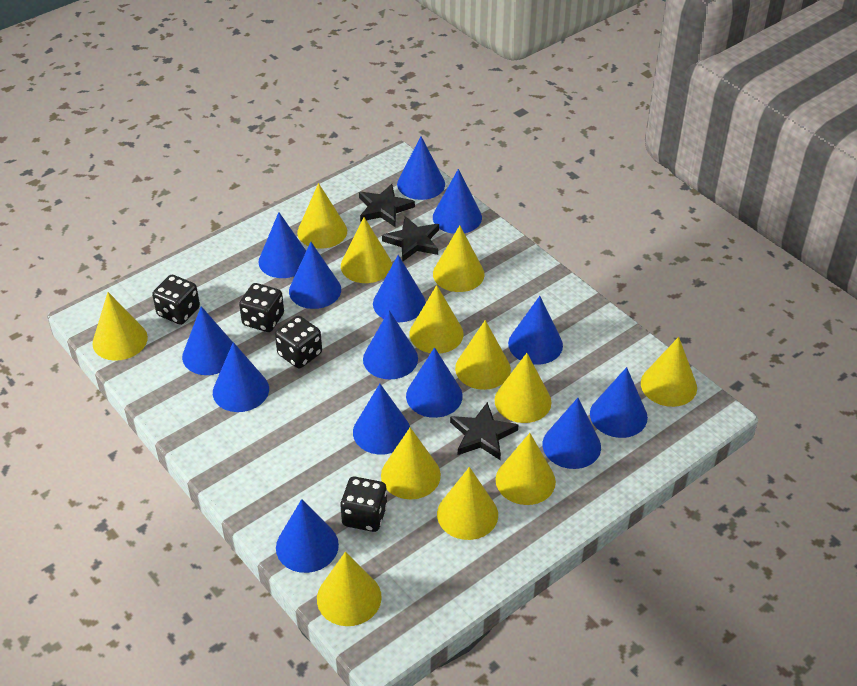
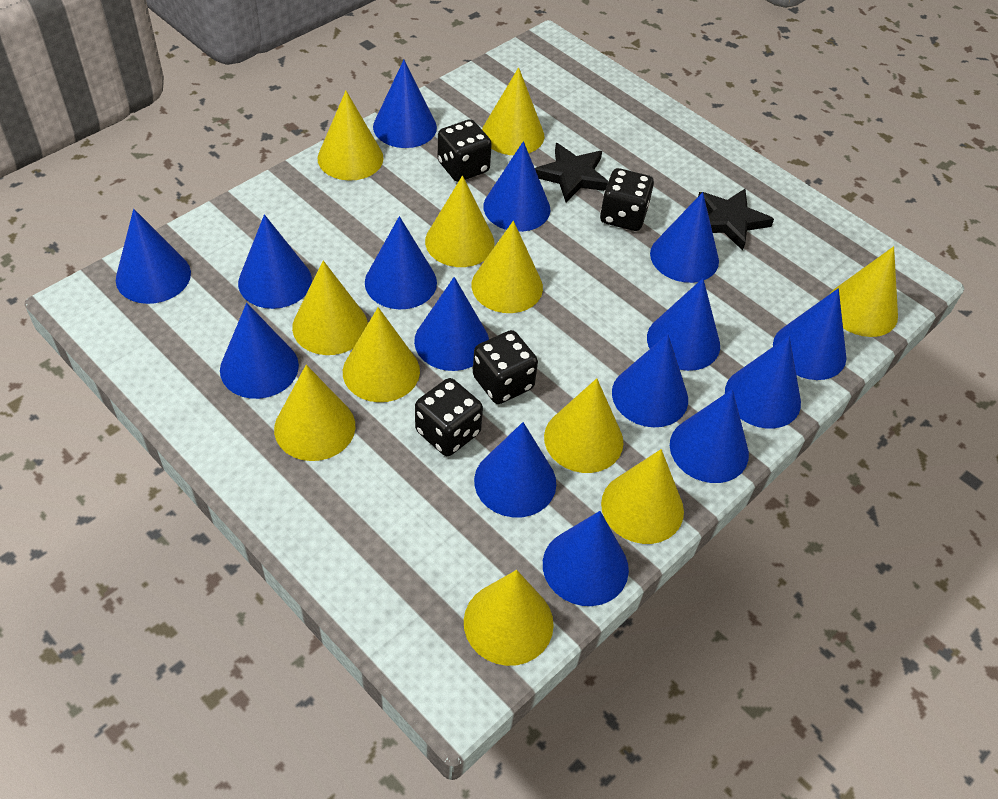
black star: 3 -> 2
blue cone: 14 -> 15
yellow cone: 12 -> 11

